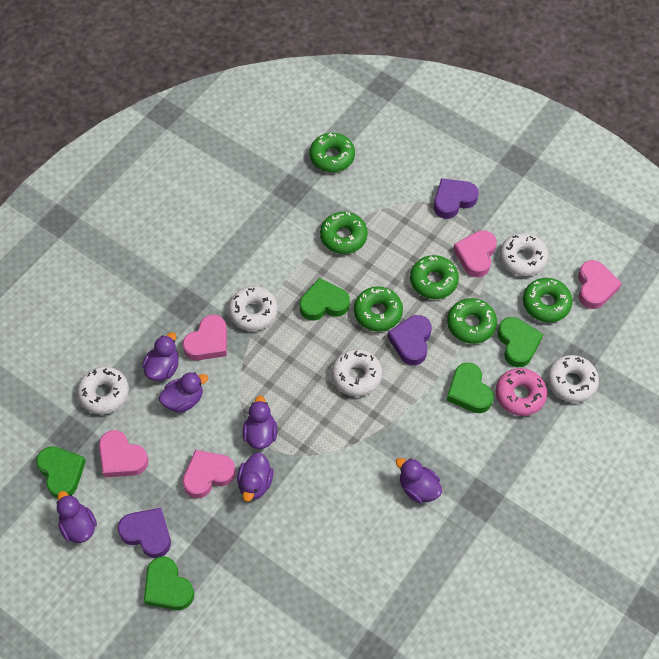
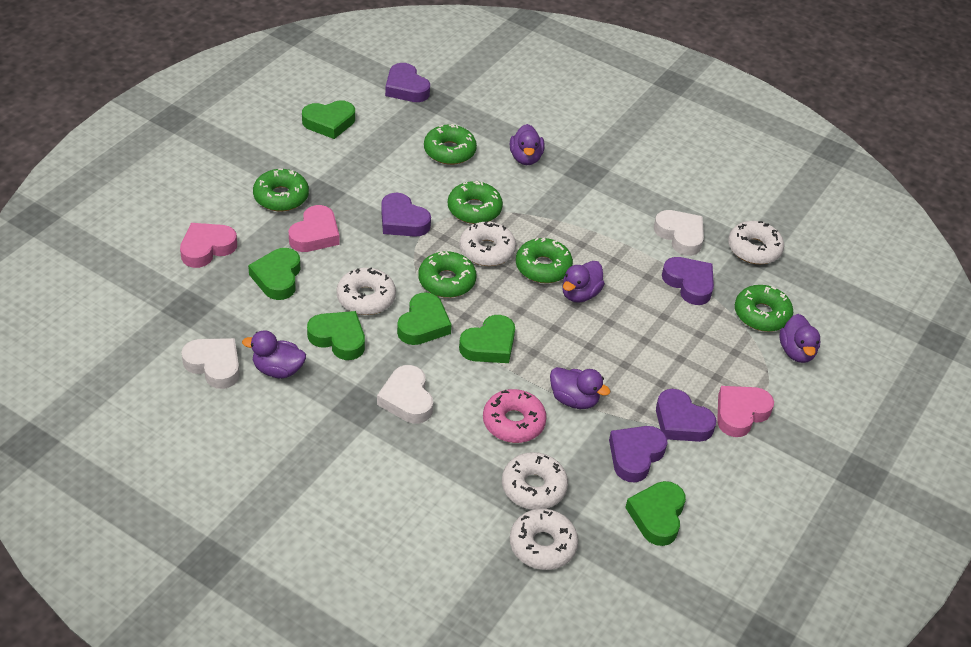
green heart: 5 -> 6
pink heart: 5 -> 3
purple duck: 6 -> 5
purple heart: 3 -> 5
white heart: 0 -> 3

